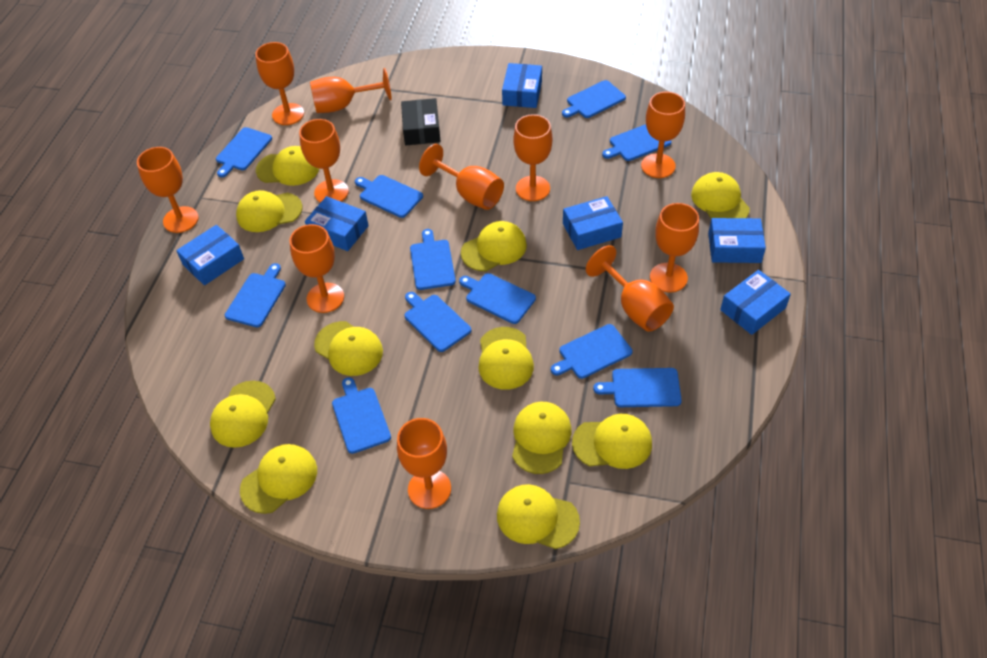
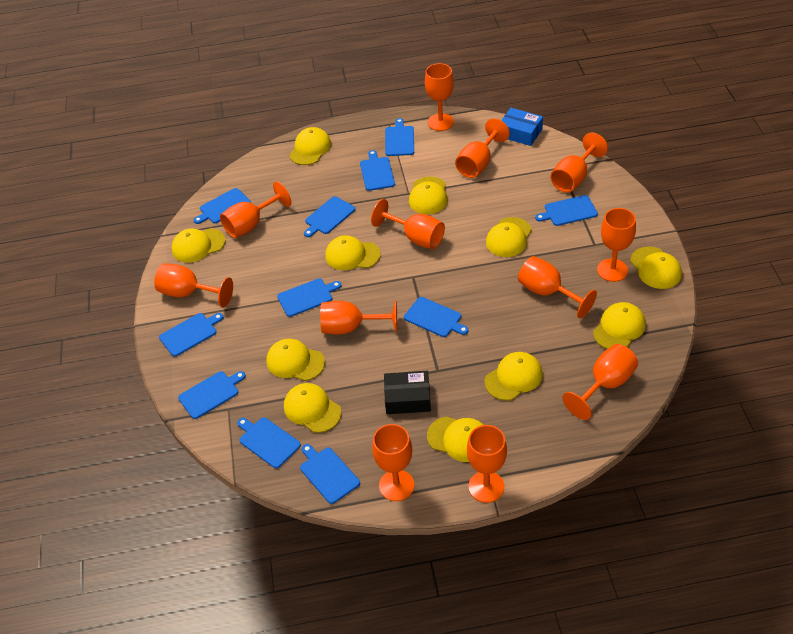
blue box: 6 -> 1
orange goblet: 11 -> 12

